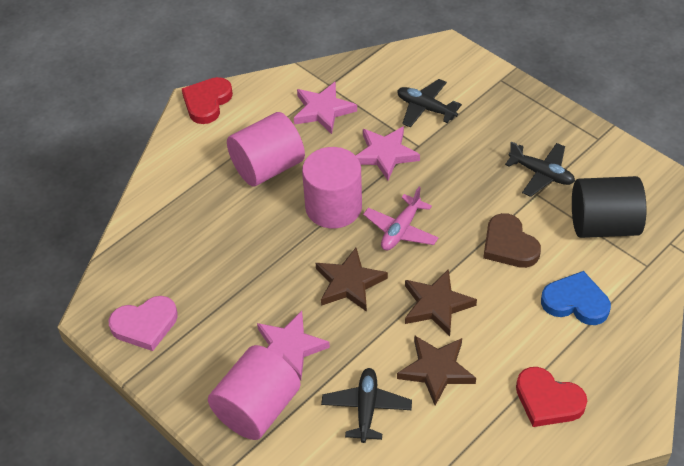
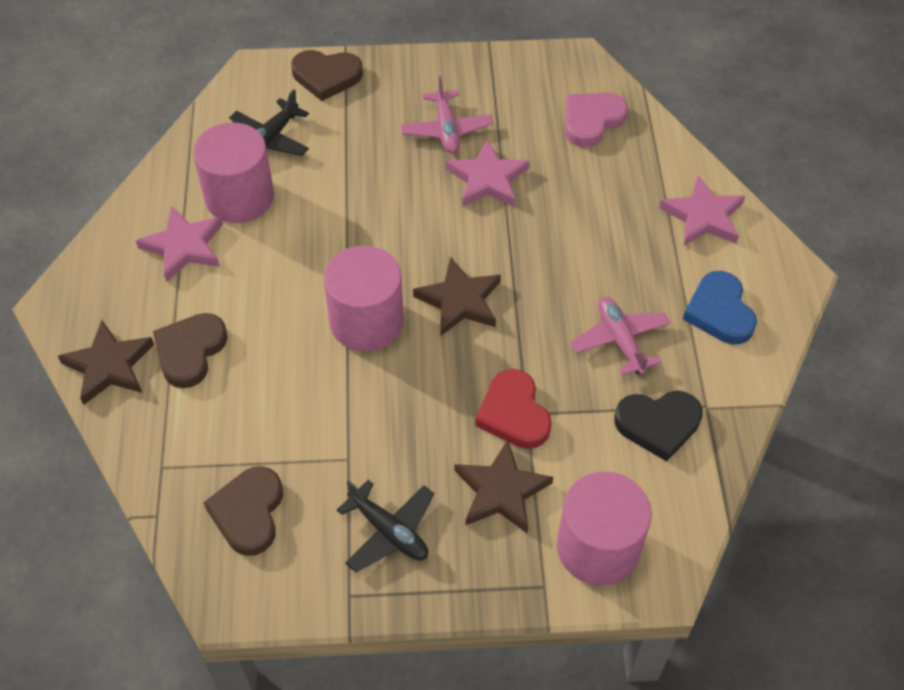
black cylinder: 1 -> 0
black heart: 0 -> 1
black plane: 3 -> 2
brown heart: 1 -> 3
pink plane: 1 -> 2
red heart: 2 -> 1

